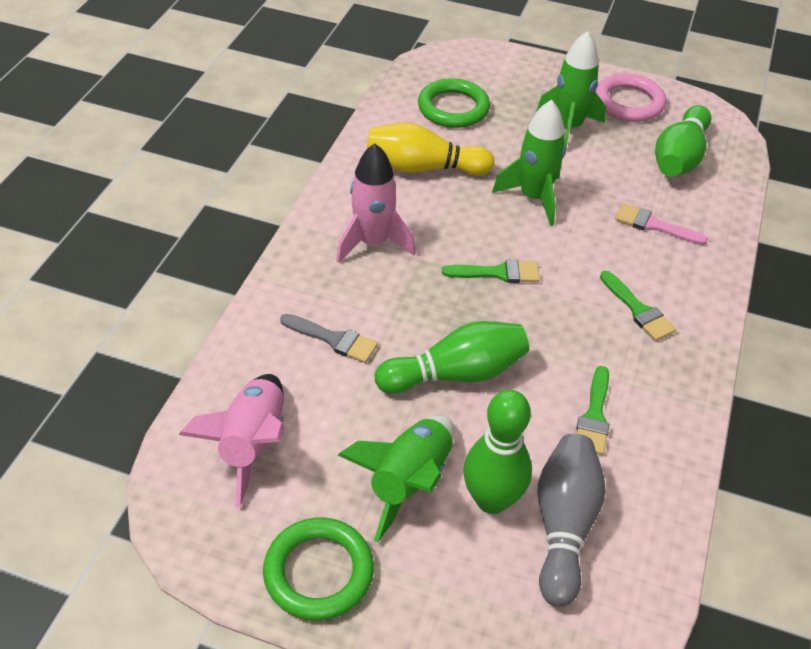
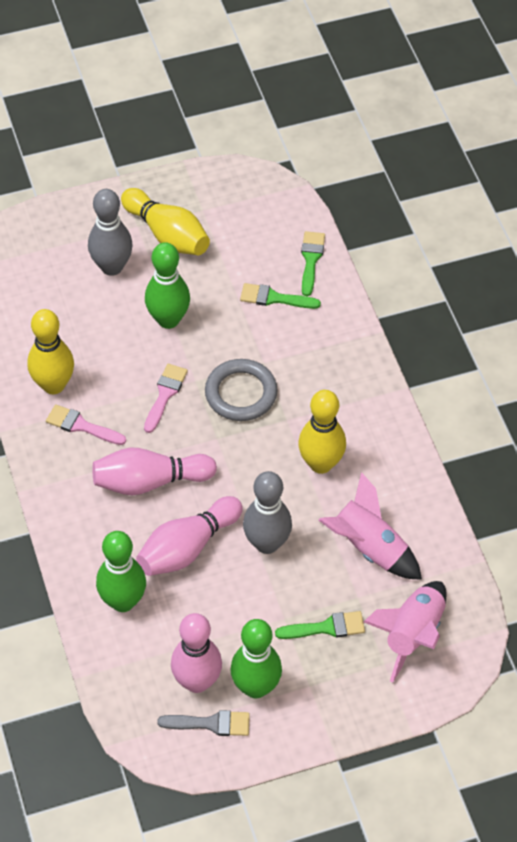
green ring: 2 -> 0
green rocket: 3 -> 0
grey bowling pin: 1 -> 2
grey ring: 0 -> 1
pink bowling pin: 0 -> 3
pink brush: 1 -> 2
pink ring: 1 -> 0
yellow bowling pin: 1 -> 3

